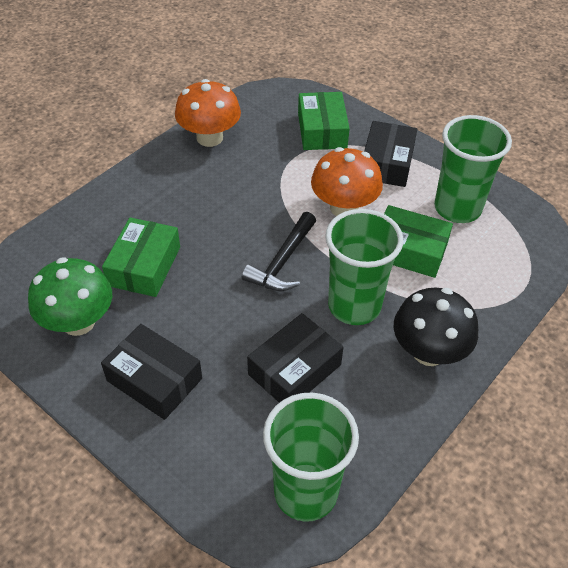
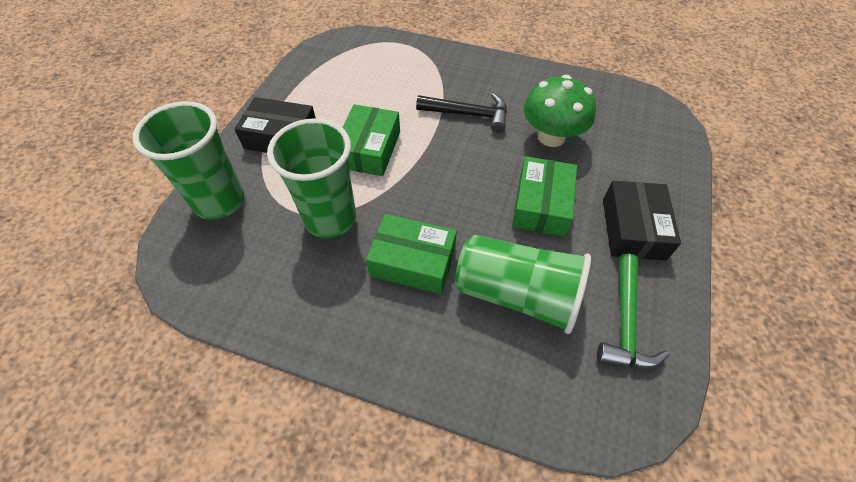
black box: 3 -> 2
black mushroom: 1 -> 0
green hammer: 0 -> 1
orange mushroom: 2 -> 0

